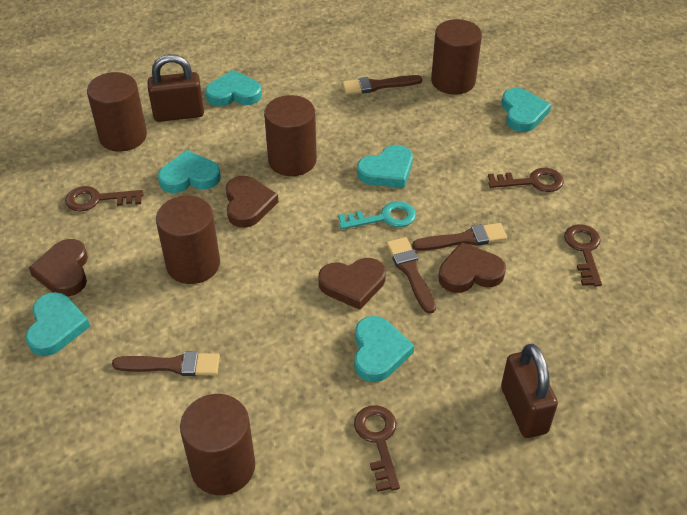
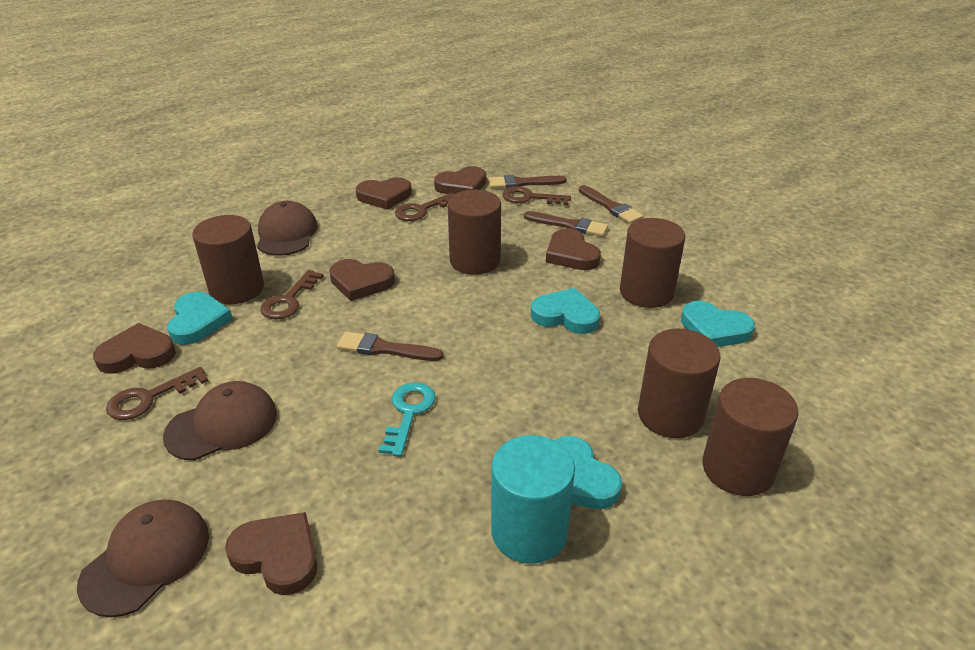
brown cap: 0 -> 3
brown heart: 4 -> 6
brown padlock: 2 -> 0
turquoise cylinder: 0 -> 1
turquoise heart: 6 -> 4

